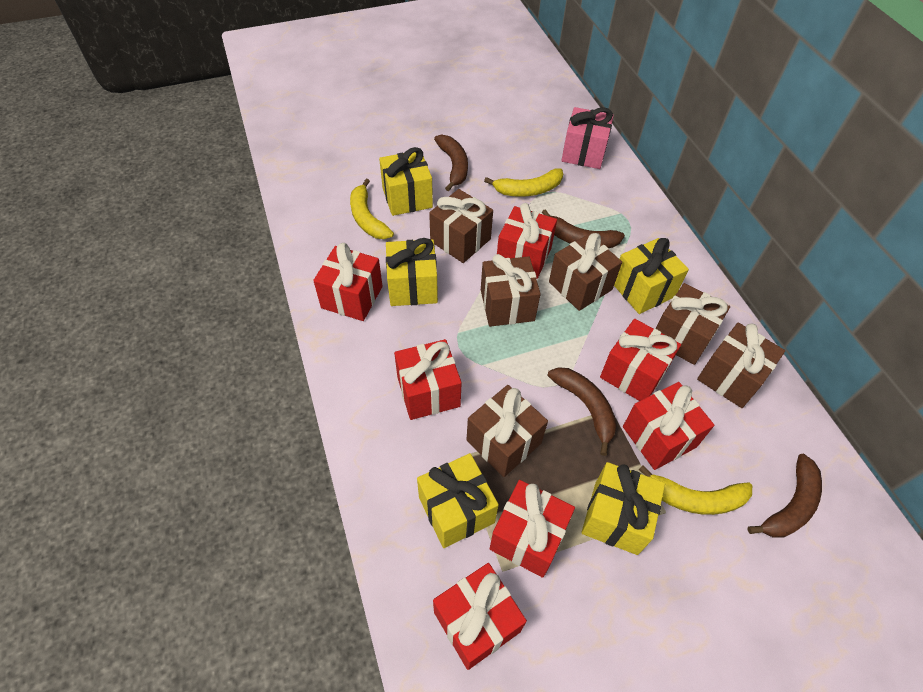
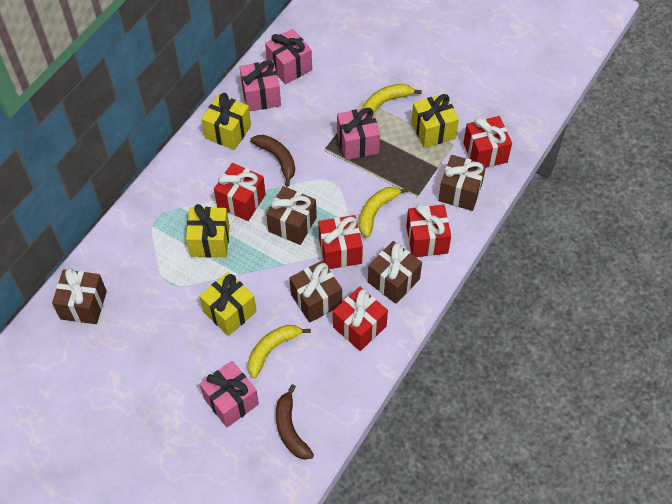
brown banana: 4 -> 2
brown gift: 6 -> 5
pink gift: 1 -> 4
red gift: 7 -> 5
yellow gift: 5 -> 4

